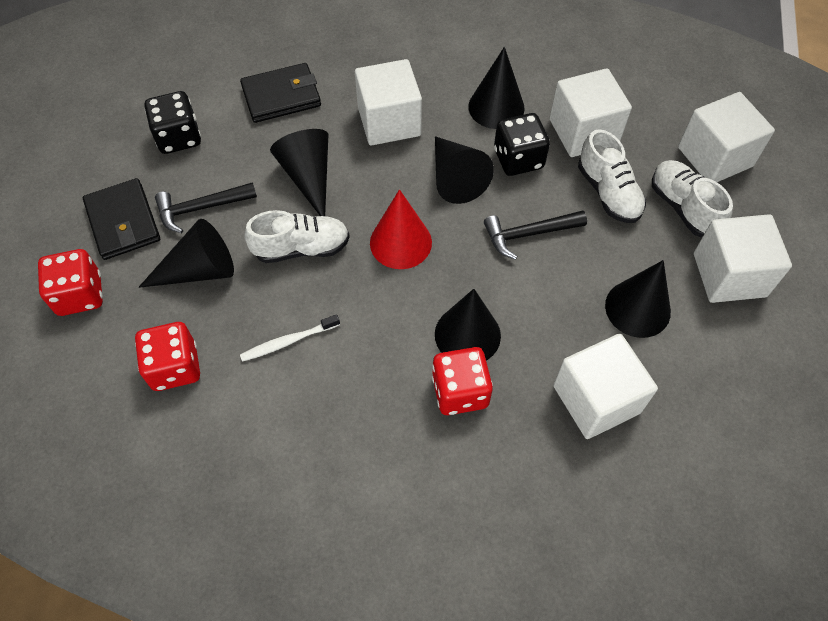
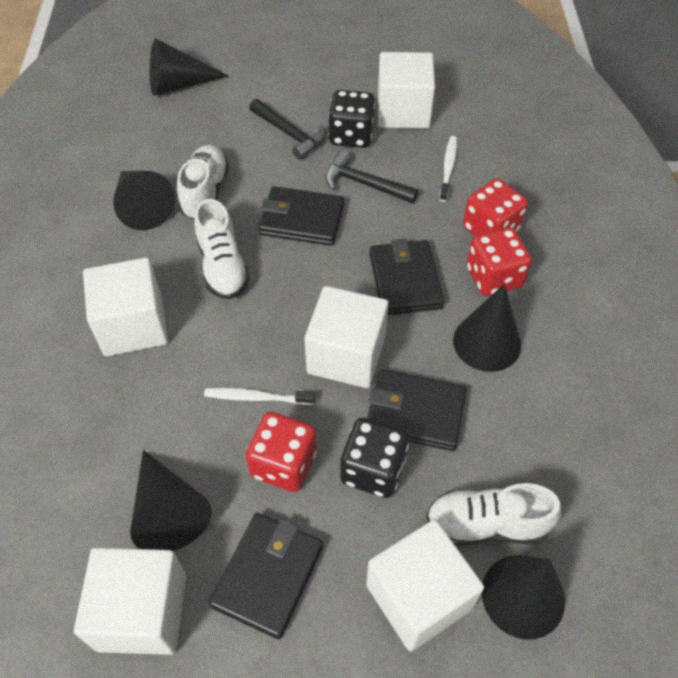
black cone: 6 -> 5
black wallet: 2 -> 4
red cone: 1 -> 0
white toothbrush: 1 -> 2

